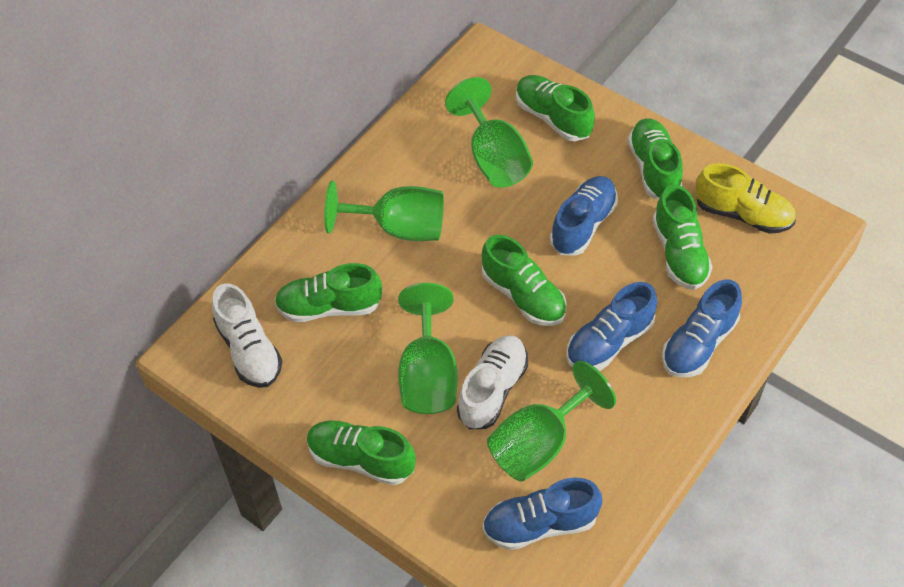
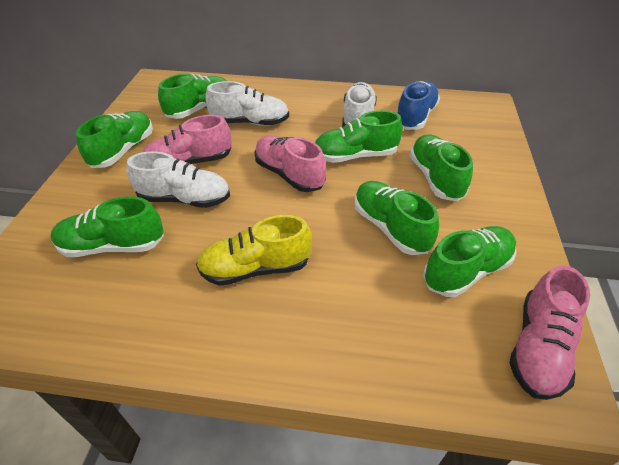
blue shoe: 4 -> 1
green goblet: 4 -> 0
green shoe: 6 -> 7
pink shoe: 0 -> 3
white shoe: 2 -> 3

